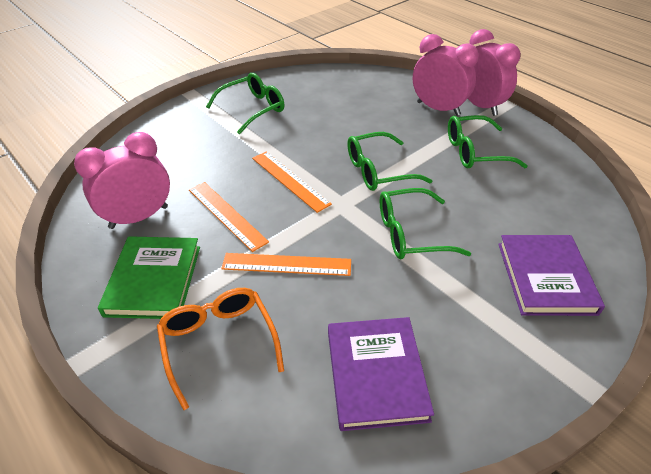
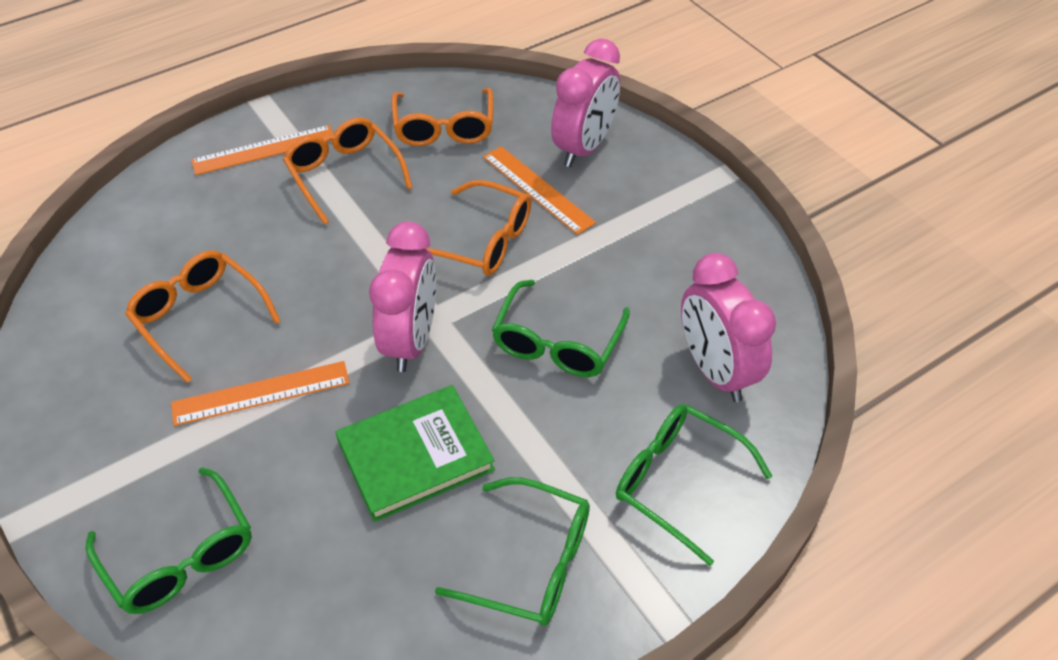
orange glasses: 1 -> 4
purple book: 2 -> 0

